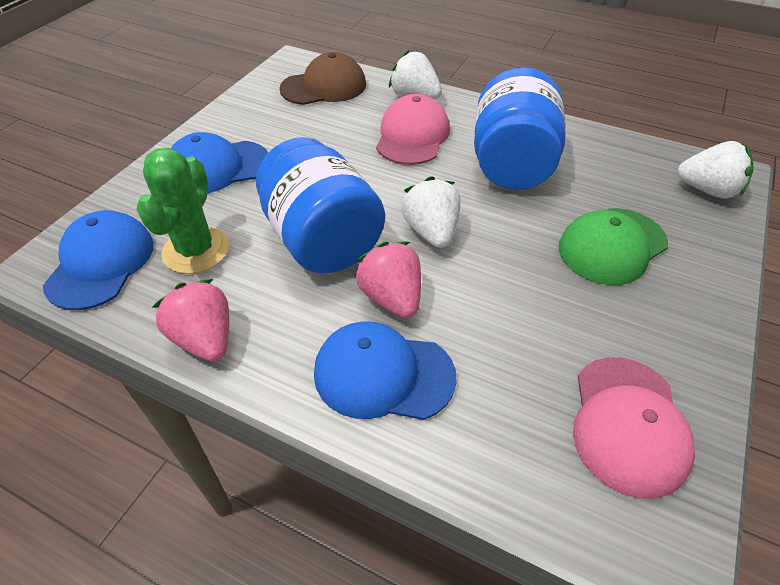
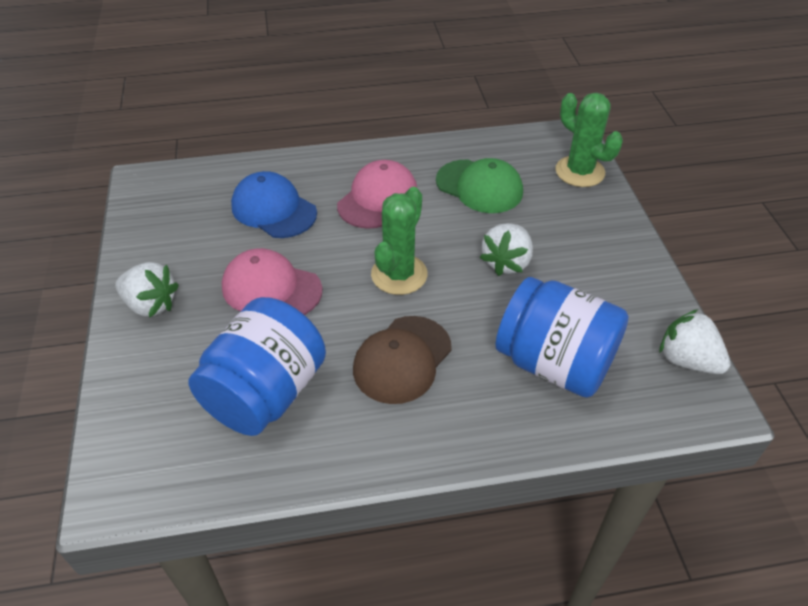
blue cap: 3 -> 1
green cactus: 1 -> 2
pink strawberry: 2 -> 0

